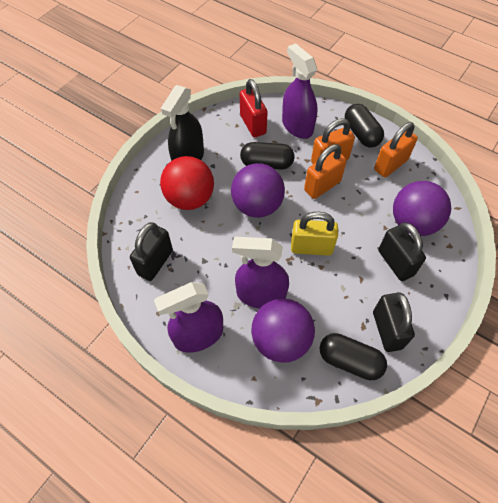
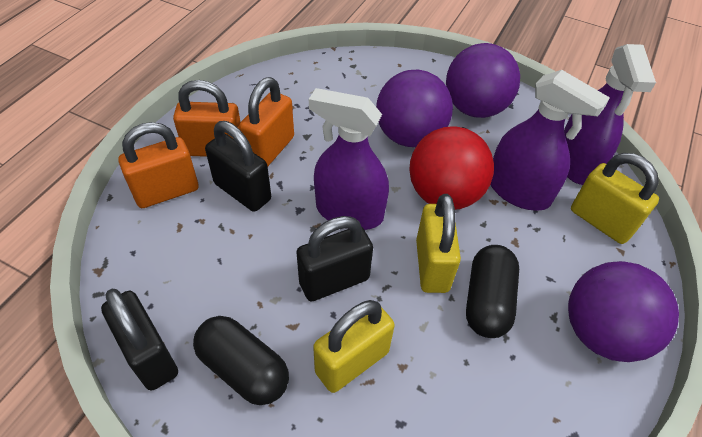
black capsule: 3 -> 2
black spray bottle: 1 -> 0
red padlock: 1 -> 0
yellow padlock: 1 -> 3

